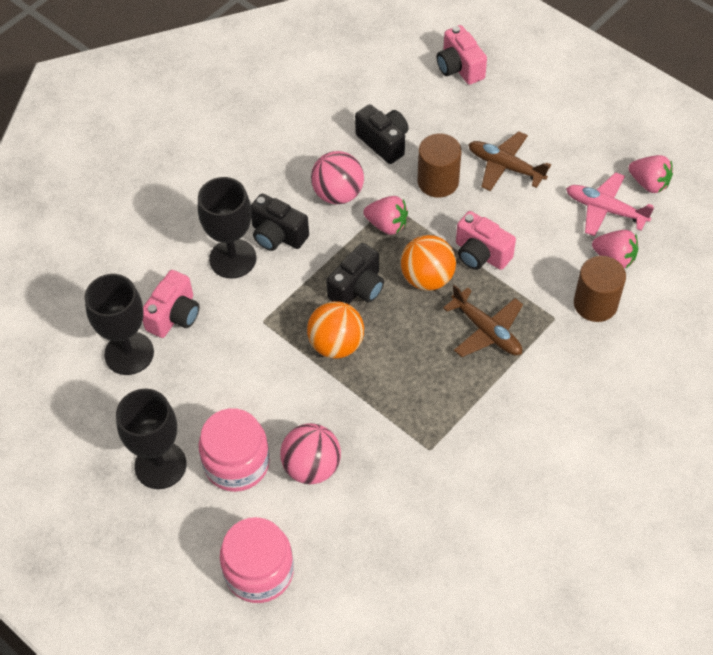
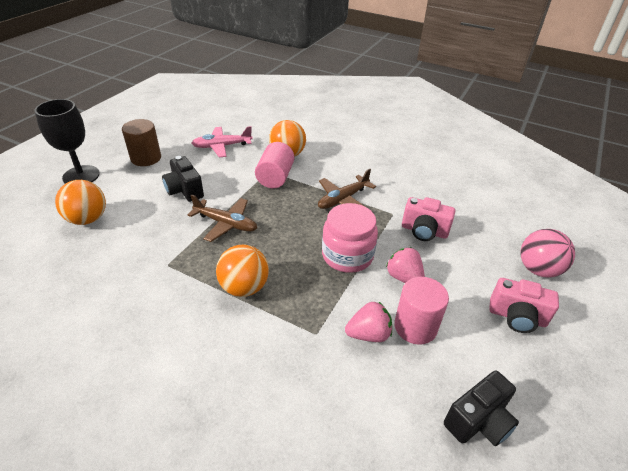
black camera: 3 -> 2
black goblet: 3 -> 1
brown cylinder: 2 -> 1
orange ball: 2 -> 3
pink ball: 2 -> 1
pink camera: 3 -> 2
pink cylinder: 0 -> 2
pink jar: 2 -> 1
pink strawberry: 3 -> 2

